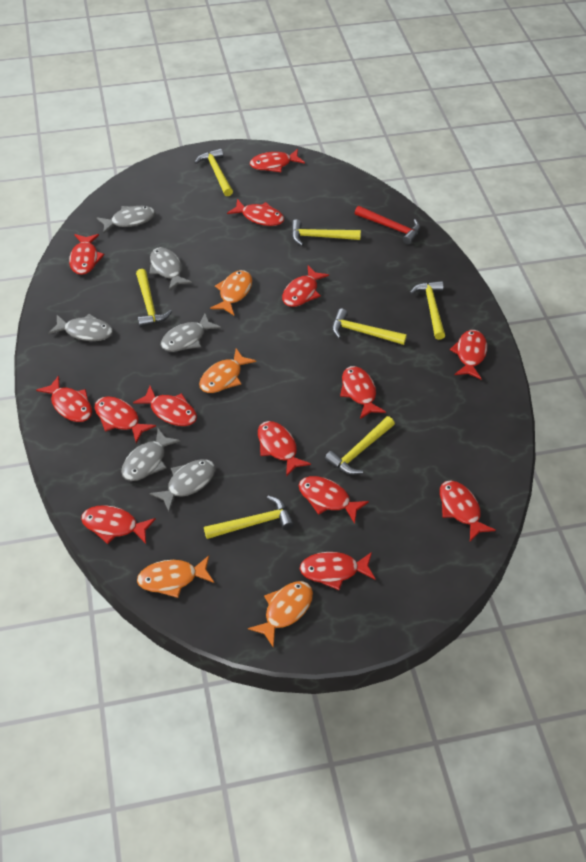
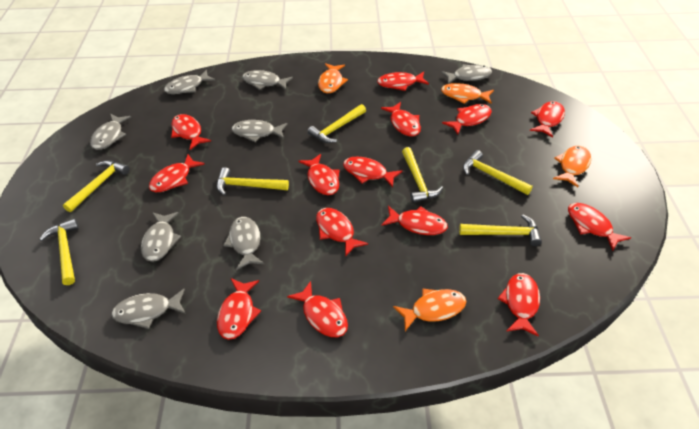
grey fish: 6 -> 8
red hammer: 1 -> 0

